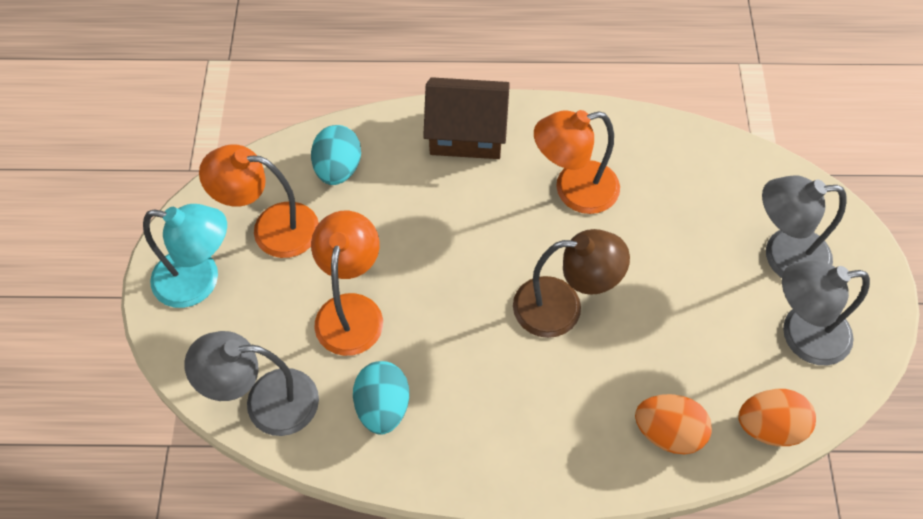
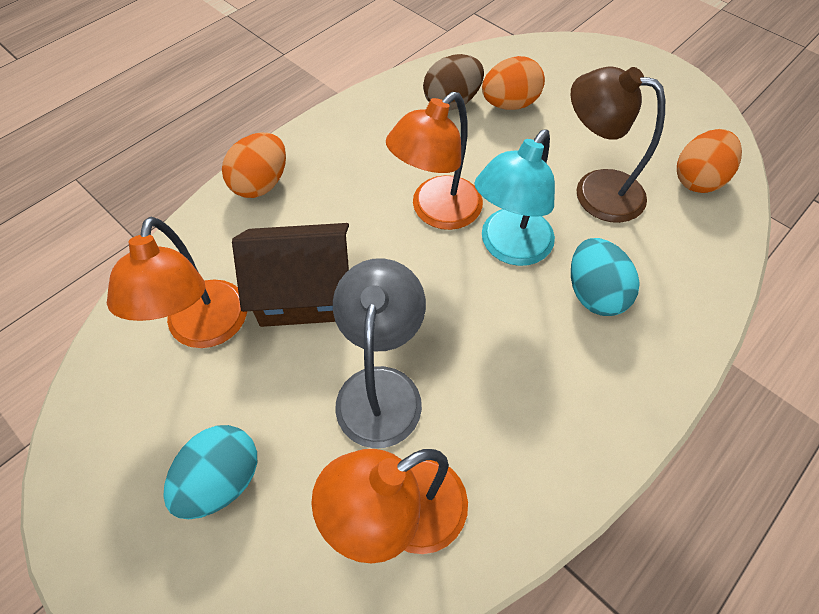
brown egg: 0 -> 1
grey lamp: 3 -> 1
orange egg: 2 -> 3

